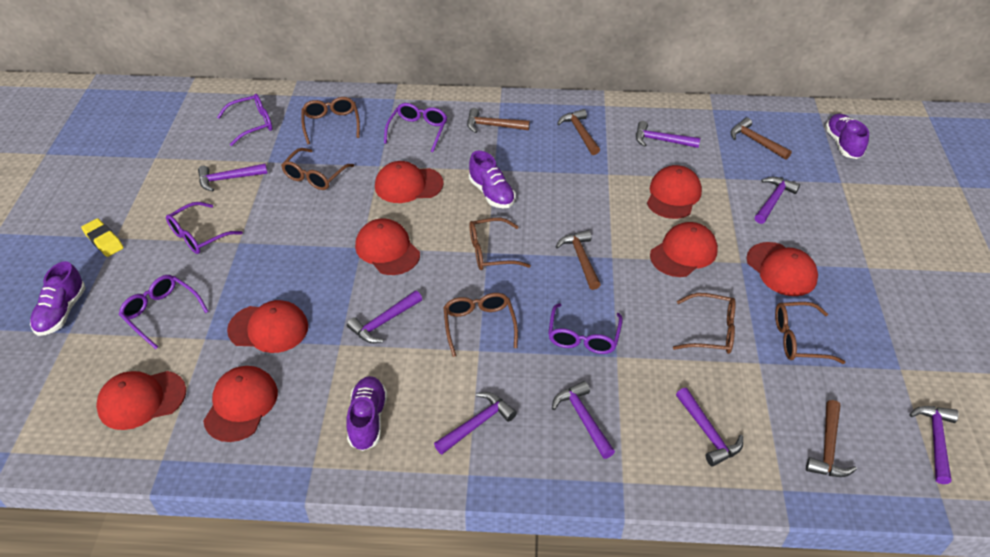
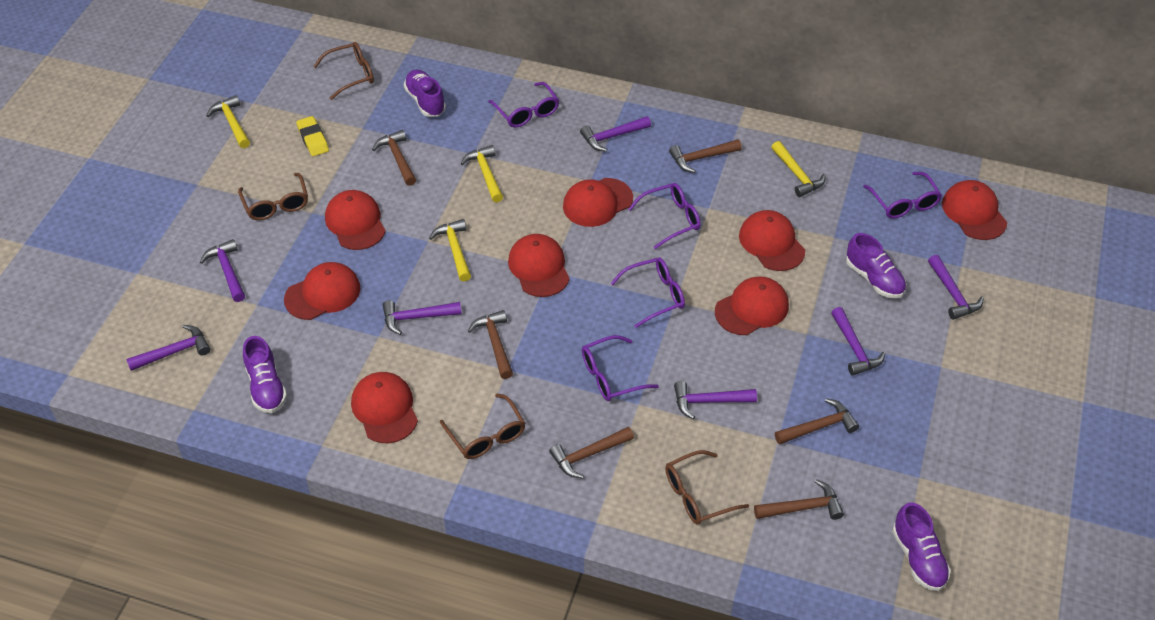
brown glasses: 6 -> 4
brown hammer: 5 -> 6
purple hammer: 8 -> 7
yellow hammer: 0 -> 4

